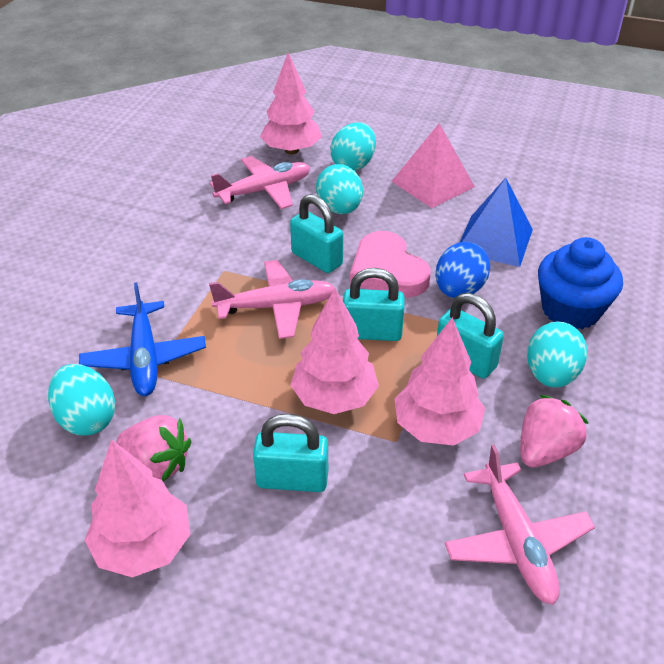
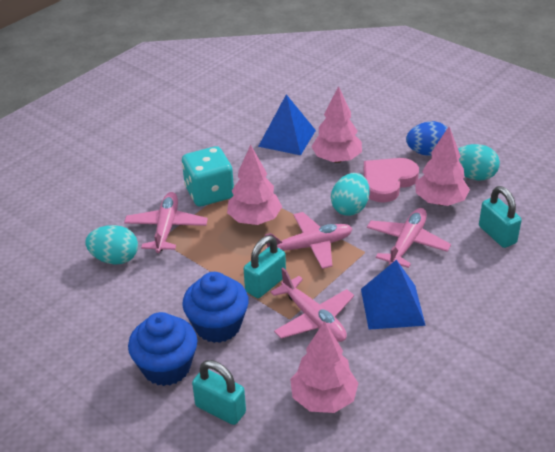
blue cupcake: 1 -> 2
blue plane: 1 -> 0
blue pyramid: 1 -> 2
pink plane: 3 -> 4
pink pyramid: 1 -> 0
pink strawberry: 2 -> 0
turquoise dice: 0 -> 1
turquoise egg: 4 -> 3
turquoise padlock: 4 -> 3

